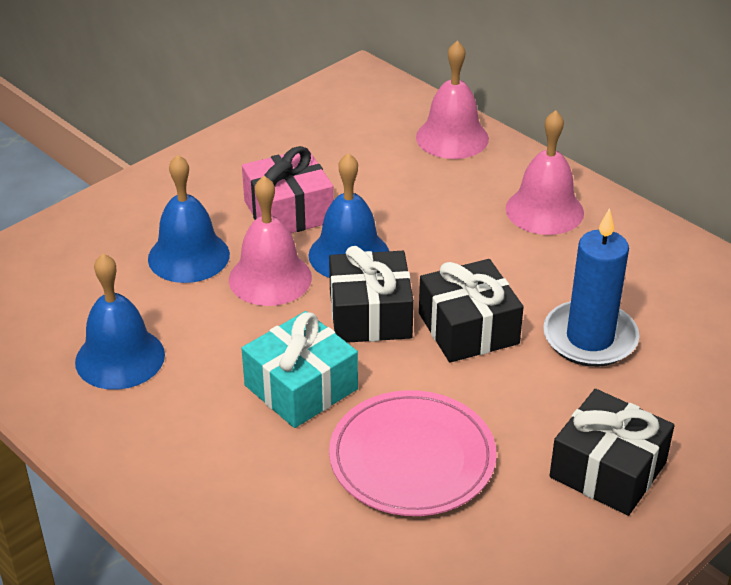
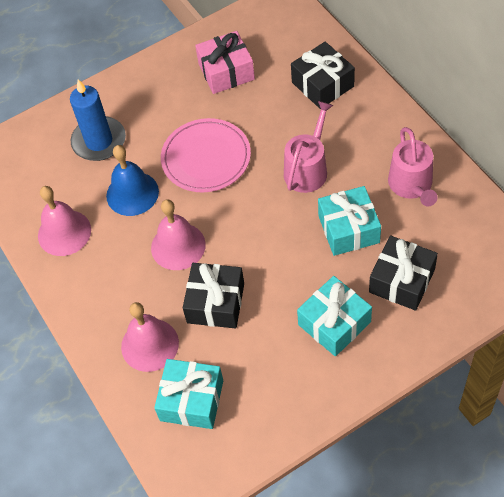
blue bell: 3 -> 1
pink watering can: 0 -> 2
turquoise gift: 1 -> 3

